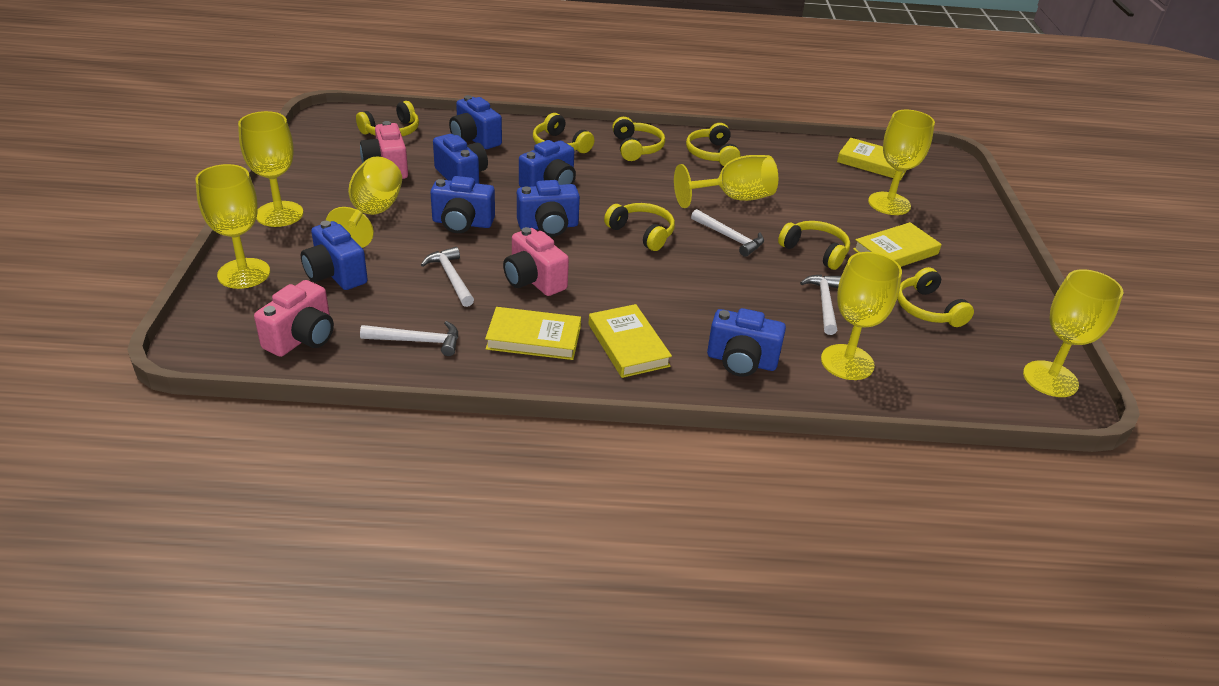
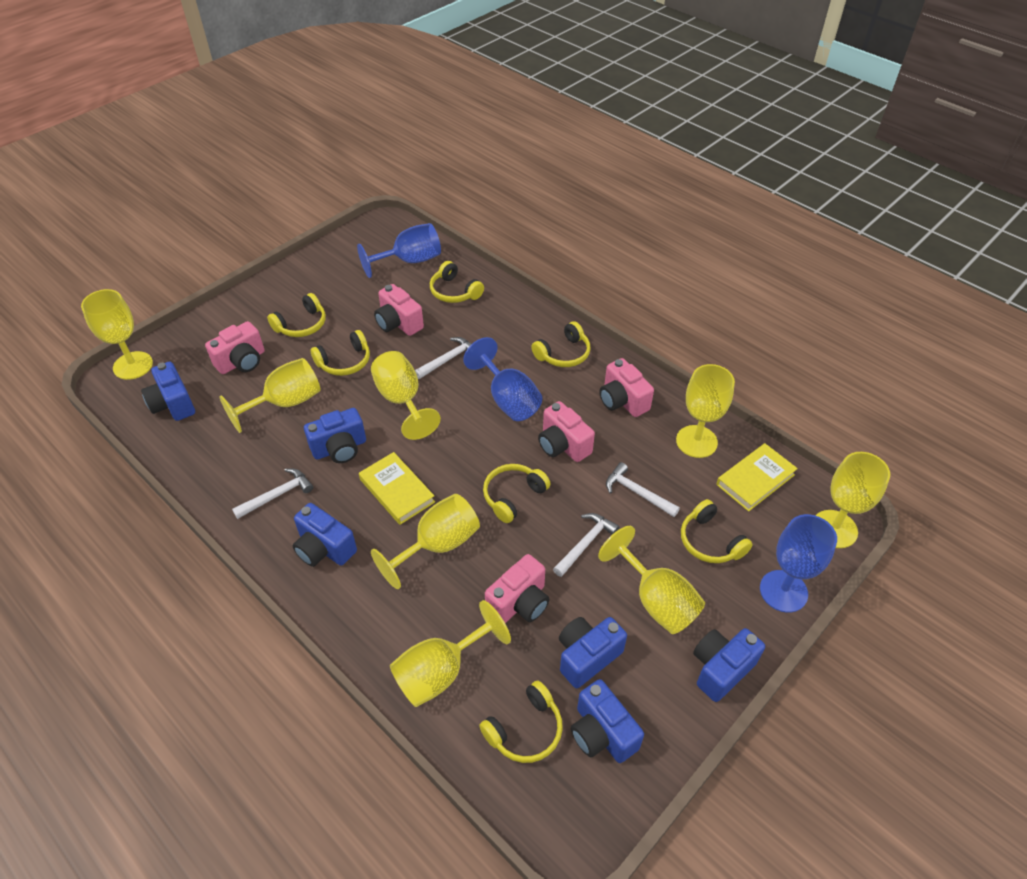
blue camera: 7 -> 6
blue goblet: 0 -> 3
pink camera: 3 -> 5
yellow book: 4 -> 2
yellow goblet: 7 -> 8

